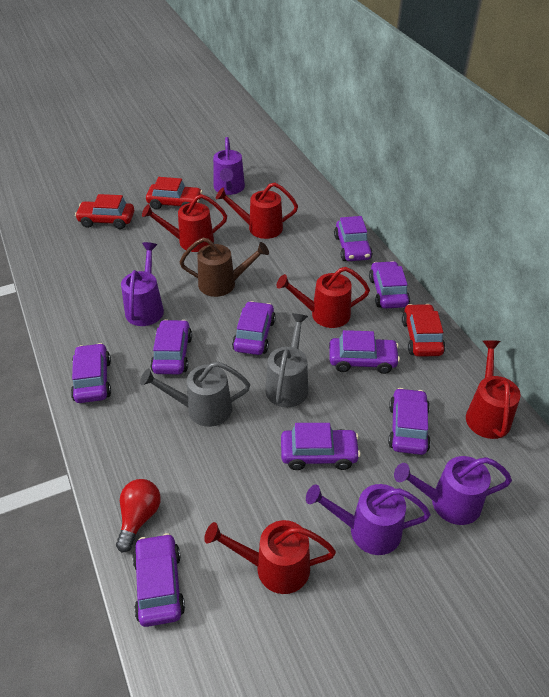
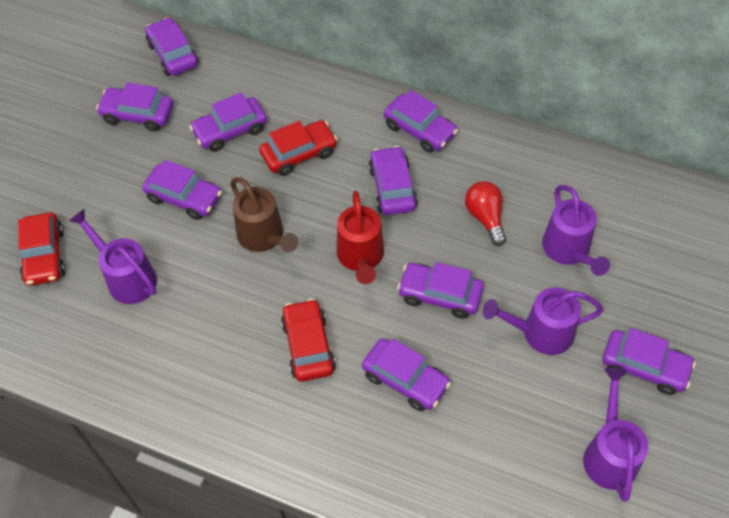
grey watering can: 2 -> 0
red watering can: 5 -> 1

